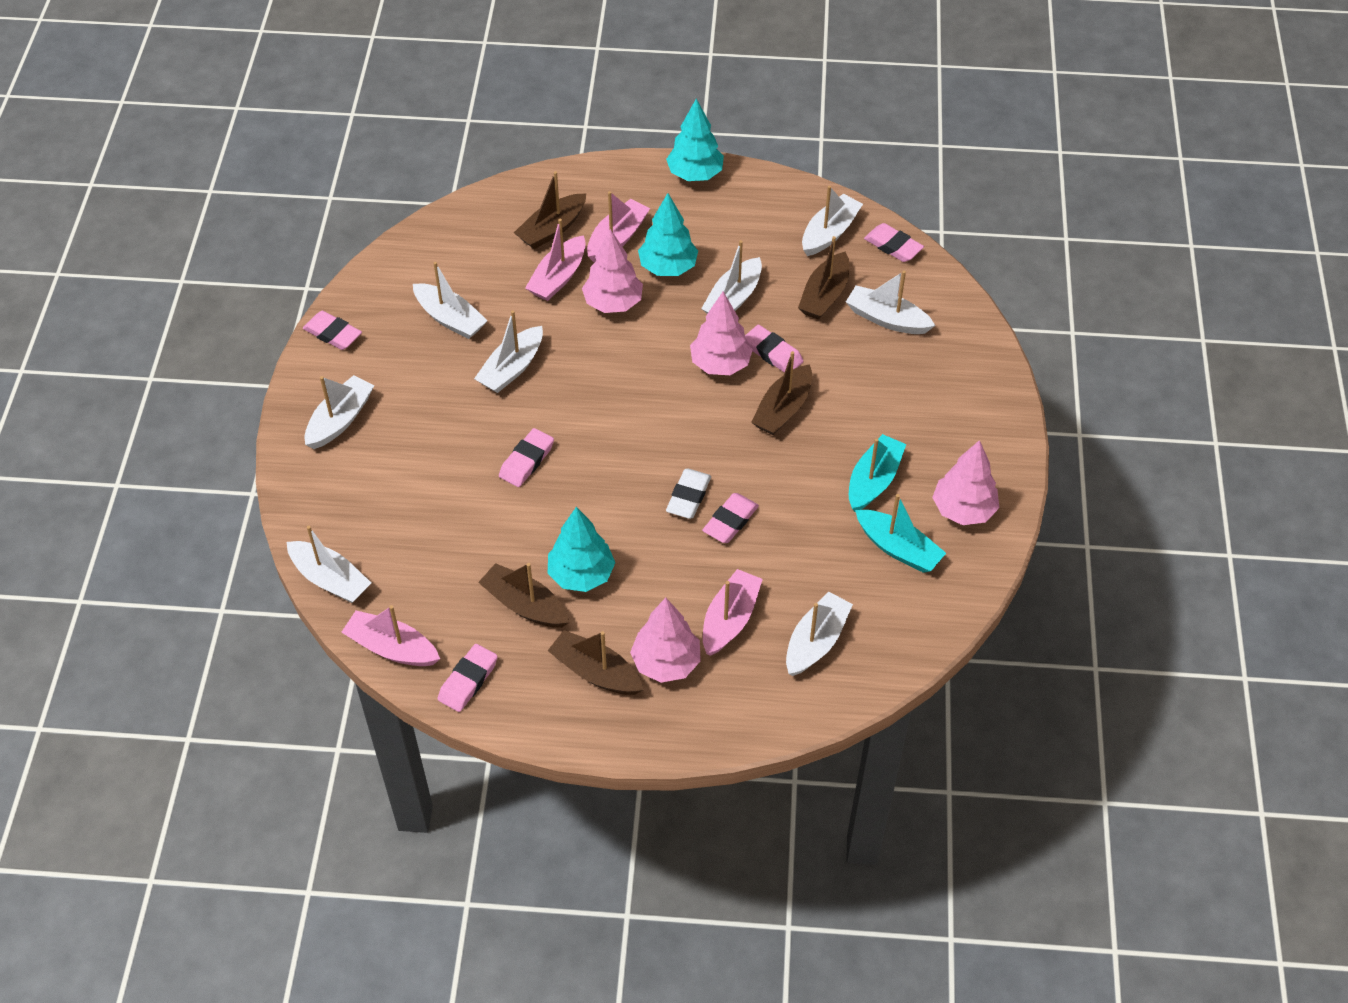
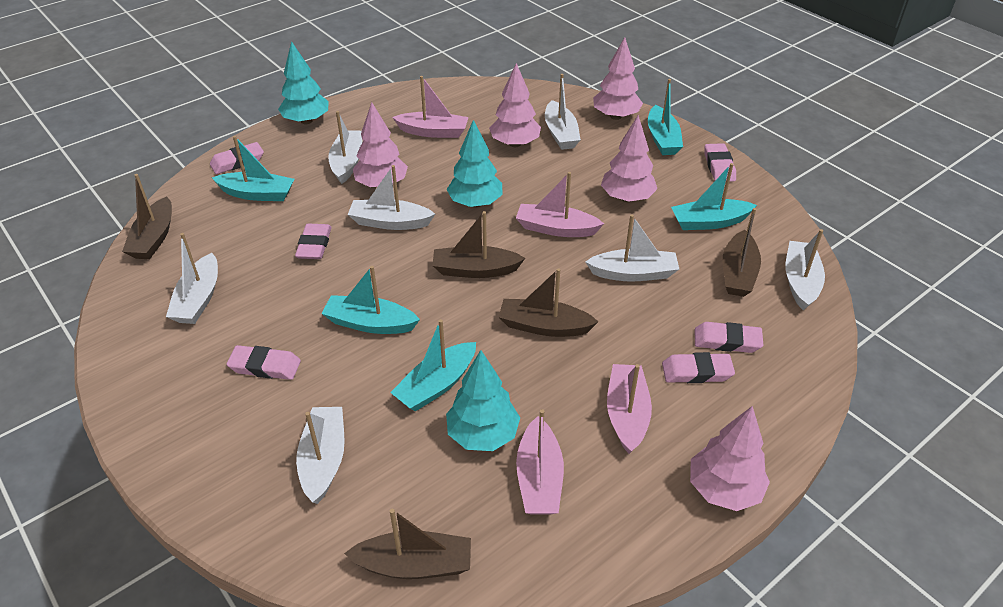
pink tree: 4 -> 5
turquoise boat: 2 -> 5
white boat: 8 -> 7
white eraser: 1 -> 0

